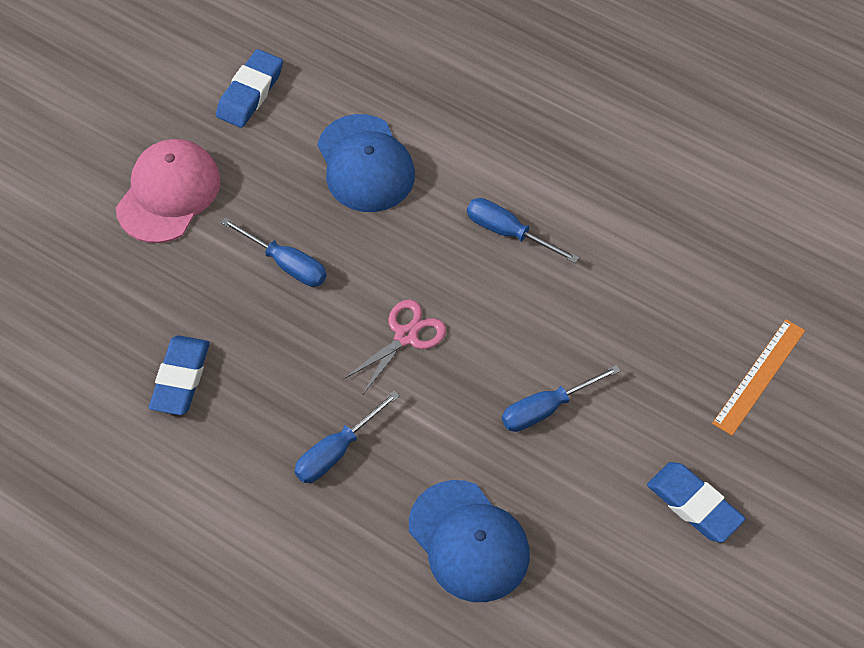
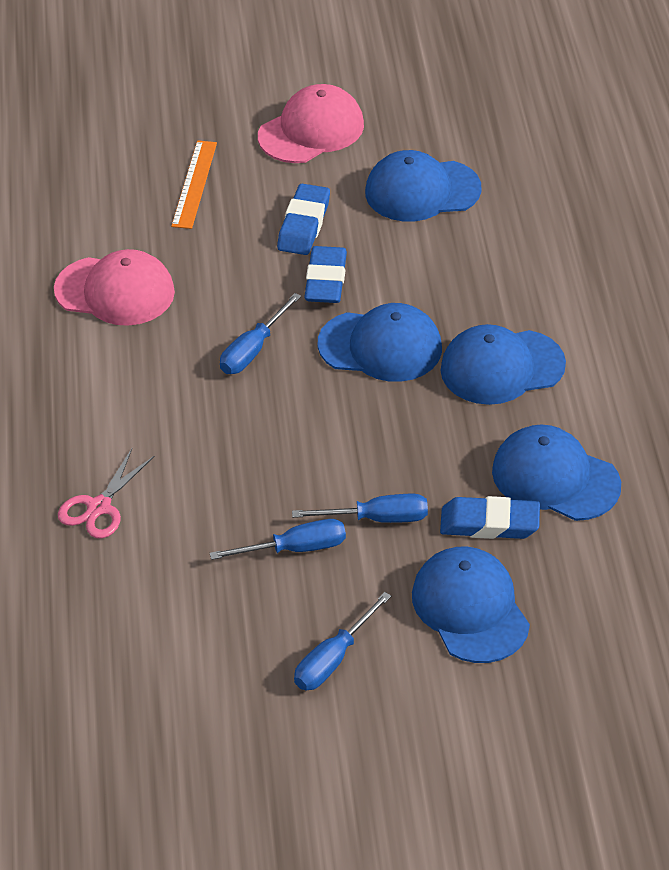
blue cap: 2 -> 5
pink cap: 1 -> 2

